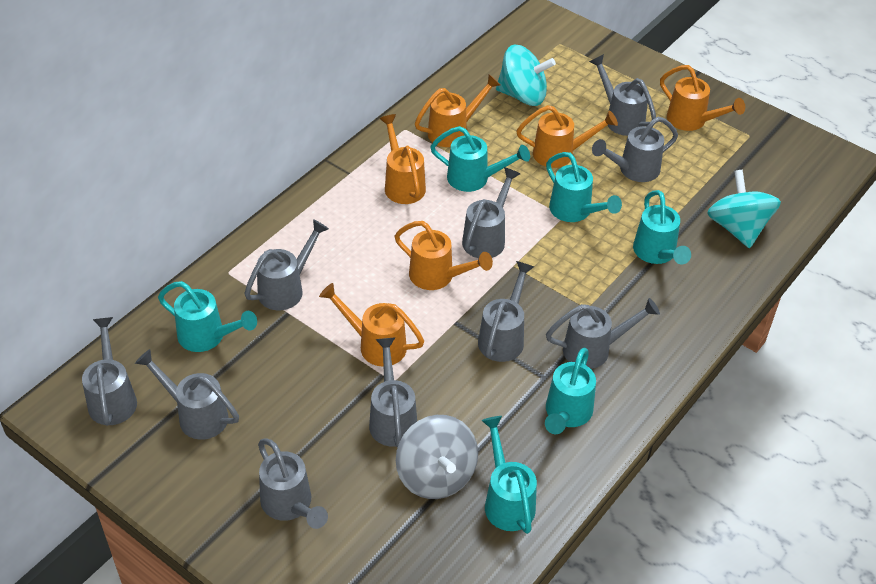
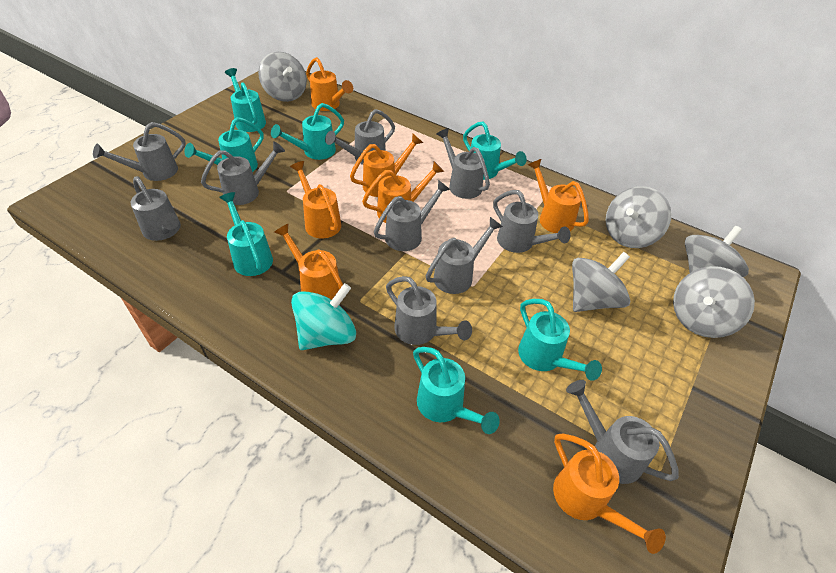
grey spinning top: 1 -> 5
orange watering can: 6 -> 7
turquoise spinning top: 2 -> 1
turquoise watering can: 6 -> 7

